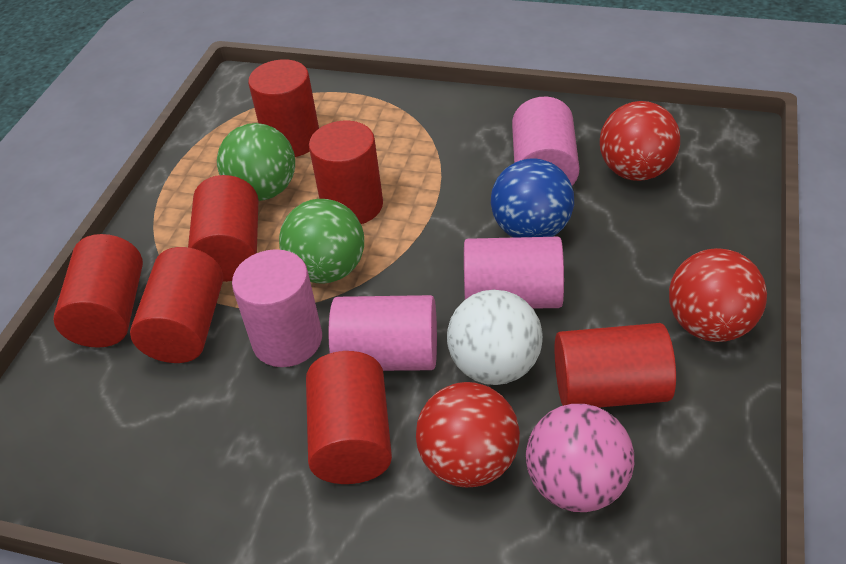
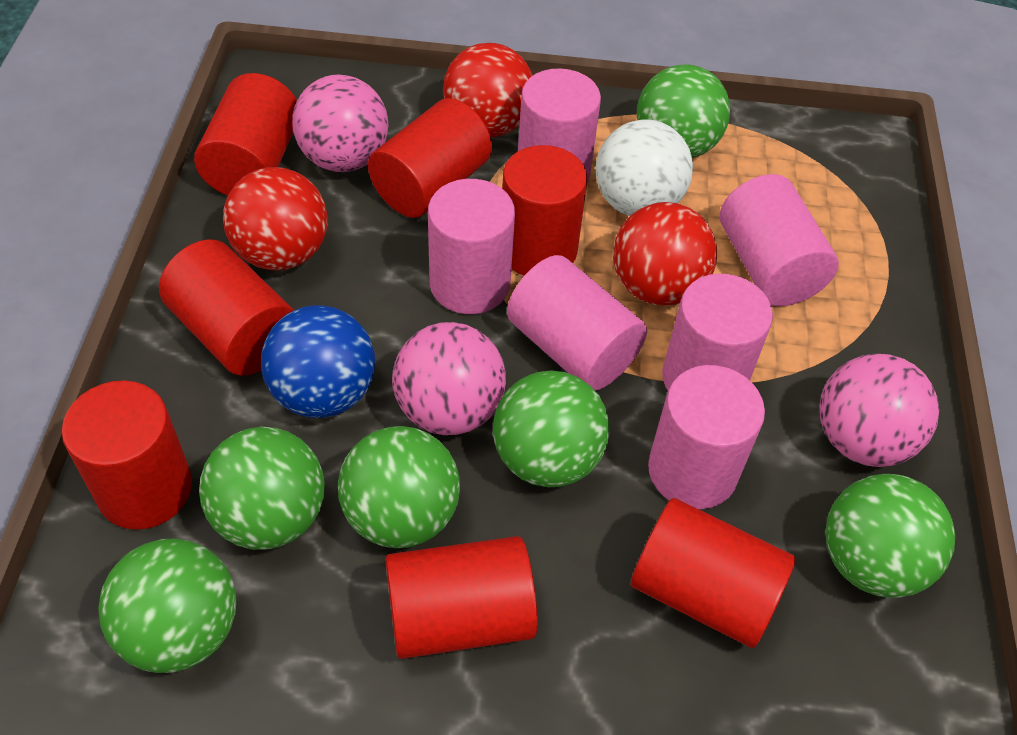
green ball: 2 -> 6
pink ball: 1 -> 3
pink cylinder: 4 -> 6

